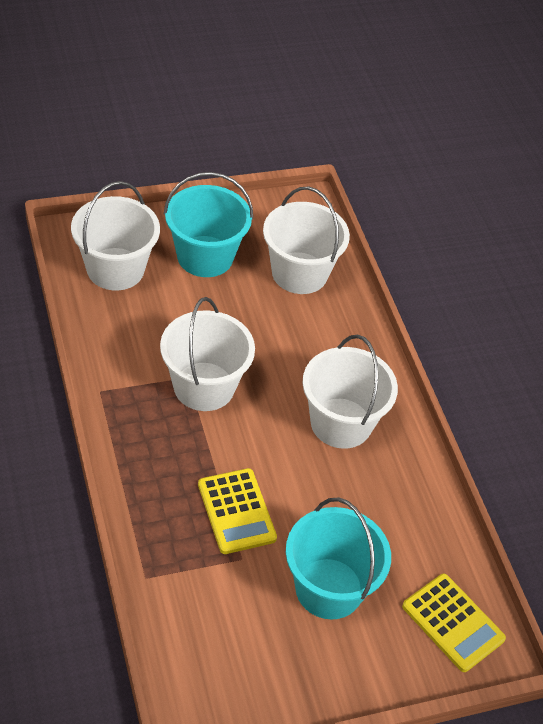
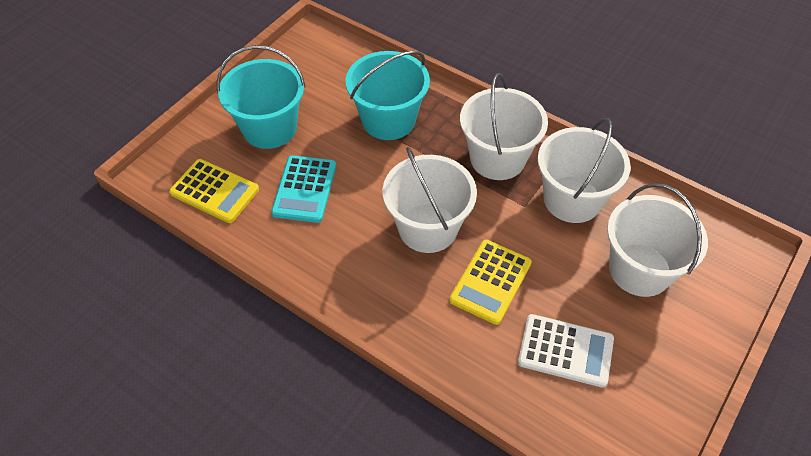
turquoise calculator: 0 -> 1
white calculator: 0 -> 1

